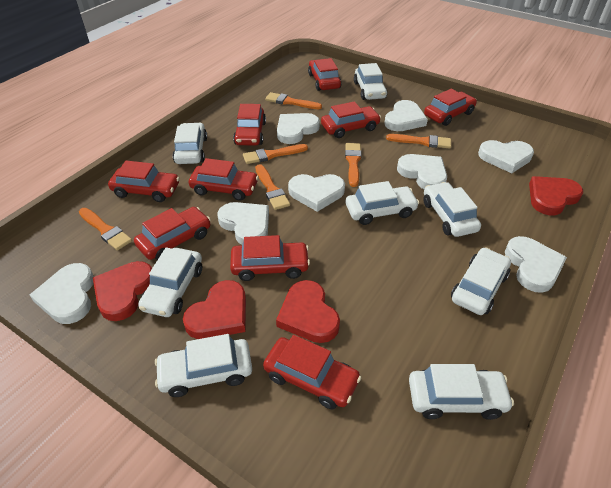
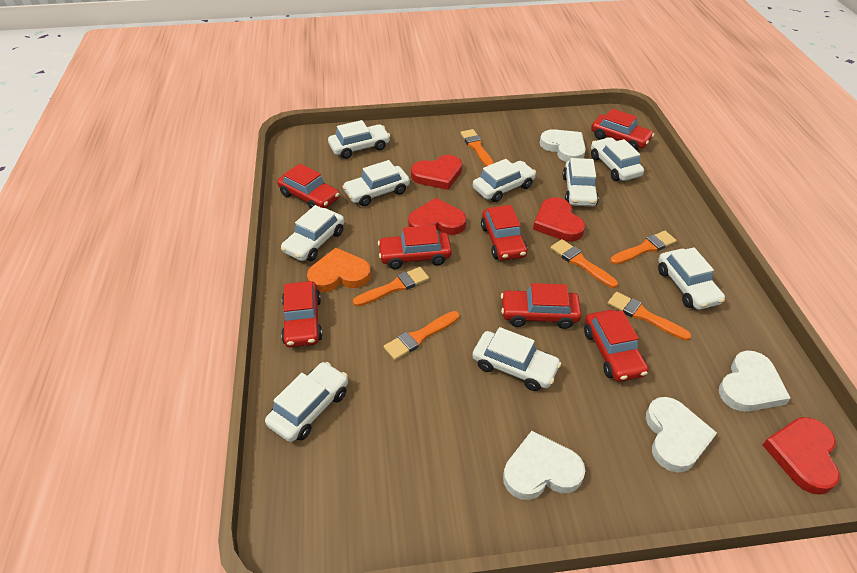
orange heart: 0 -> 1
red car: 9 -> 7
white car: 8 -> 9
white heart: 8 -> 4

